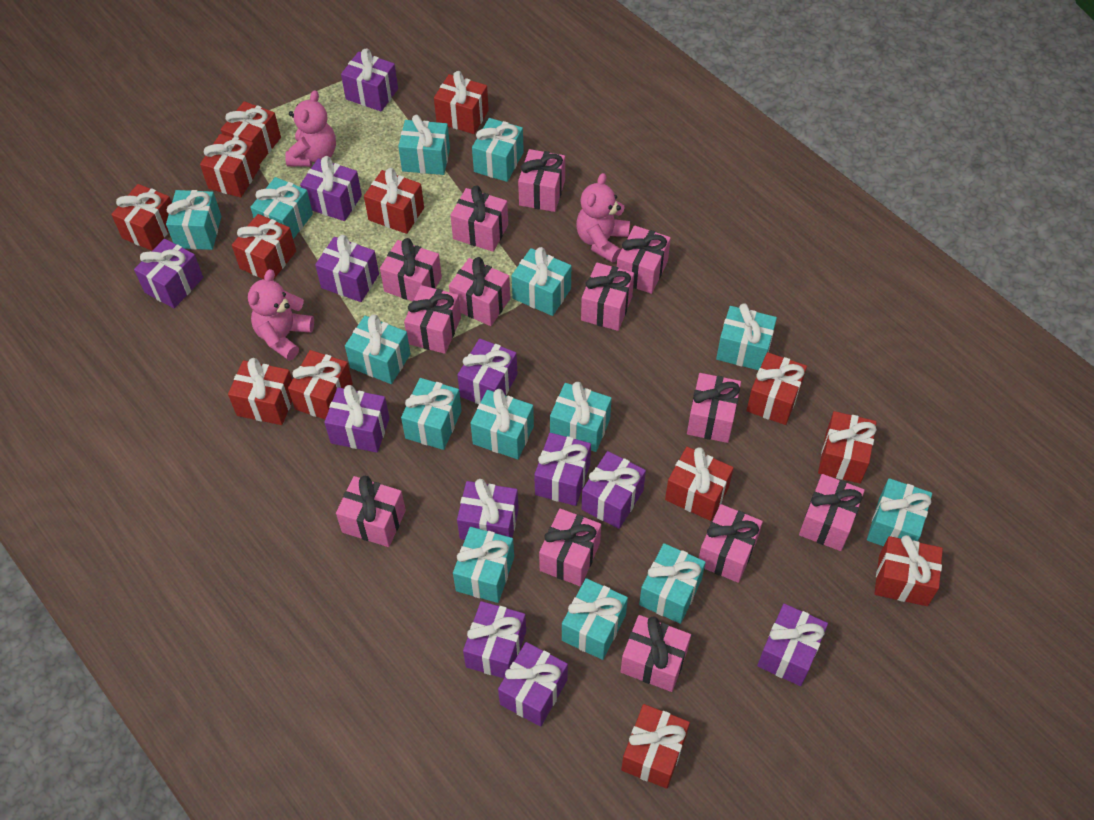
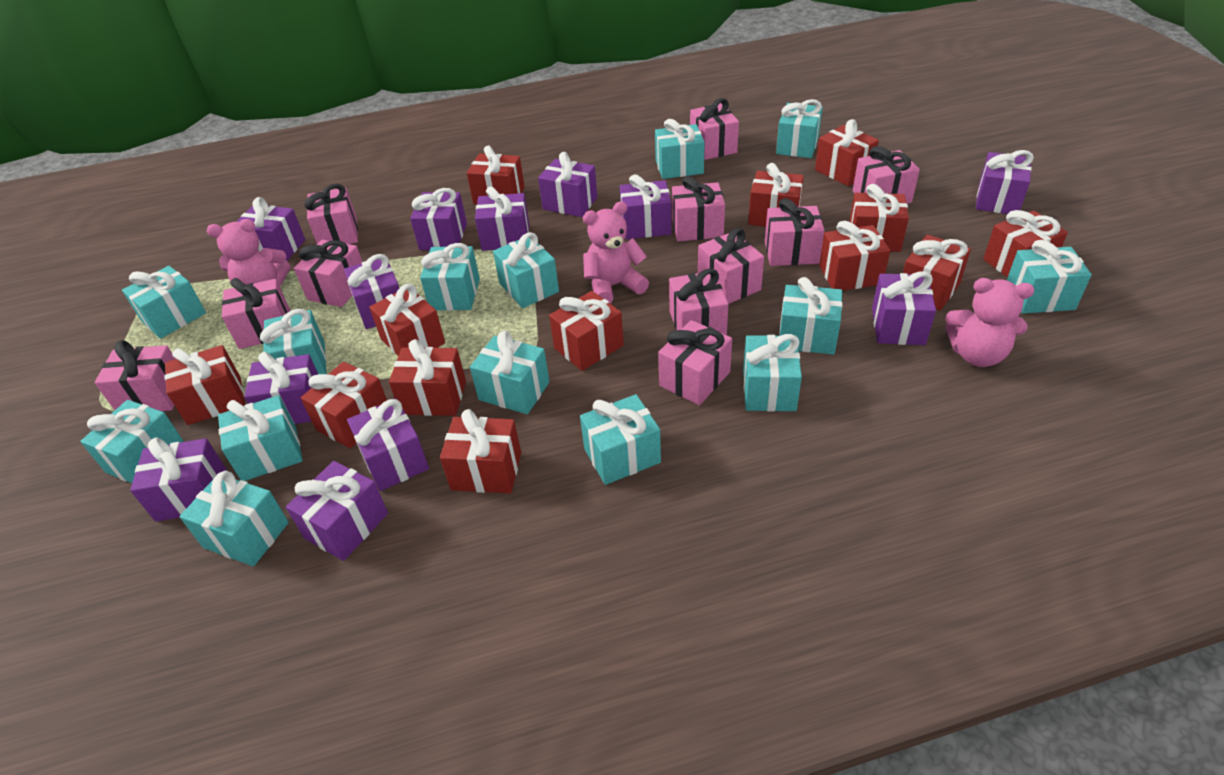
pink gift: 13 -> 11

